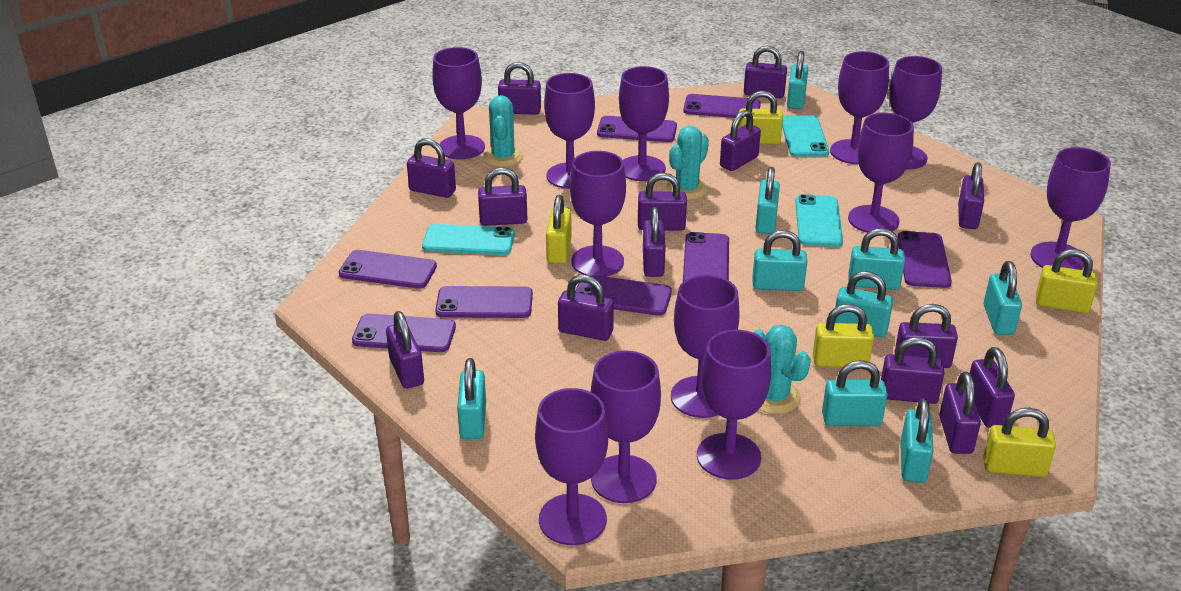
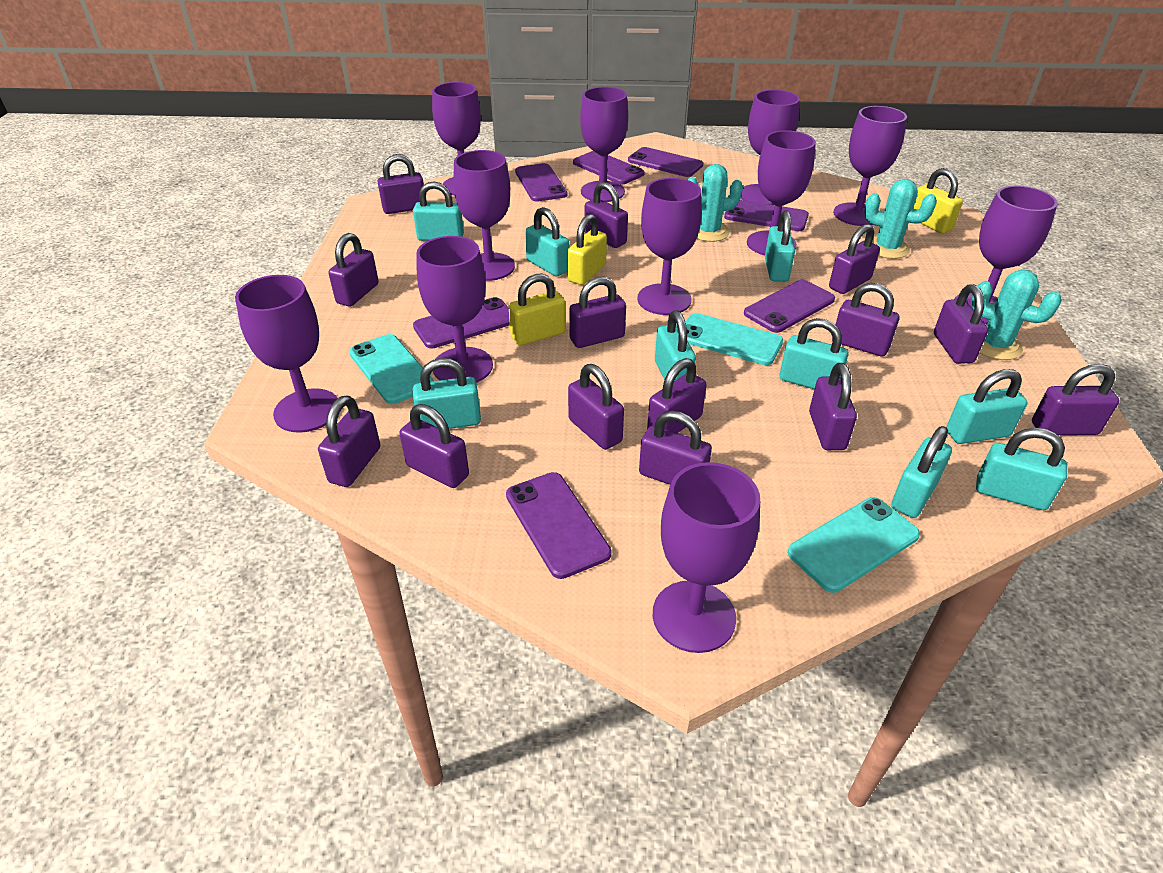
purple goblet: 12 -> 11
purple phone: 8 -> 7
yellow padlock: 5 -> 3

